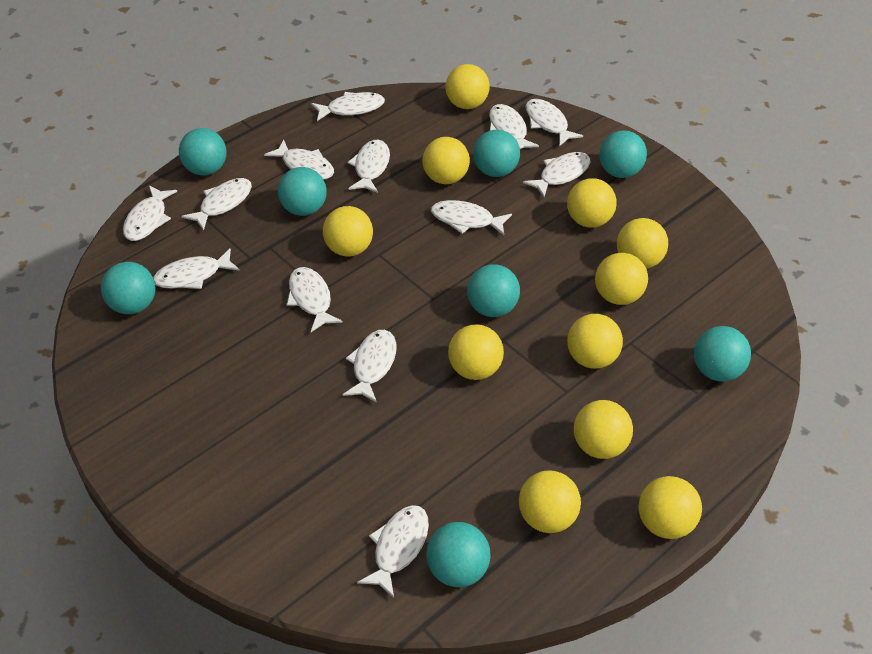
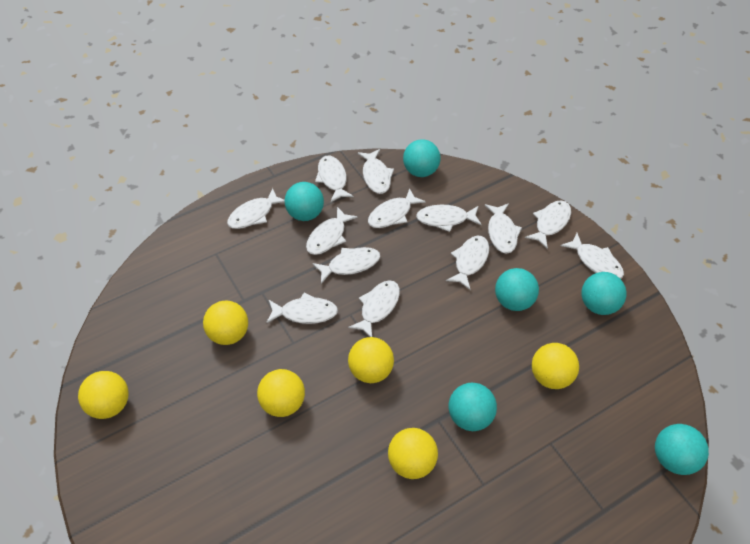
turquoise ball: 8 -> 6
yellow ball: 11 -> 6

